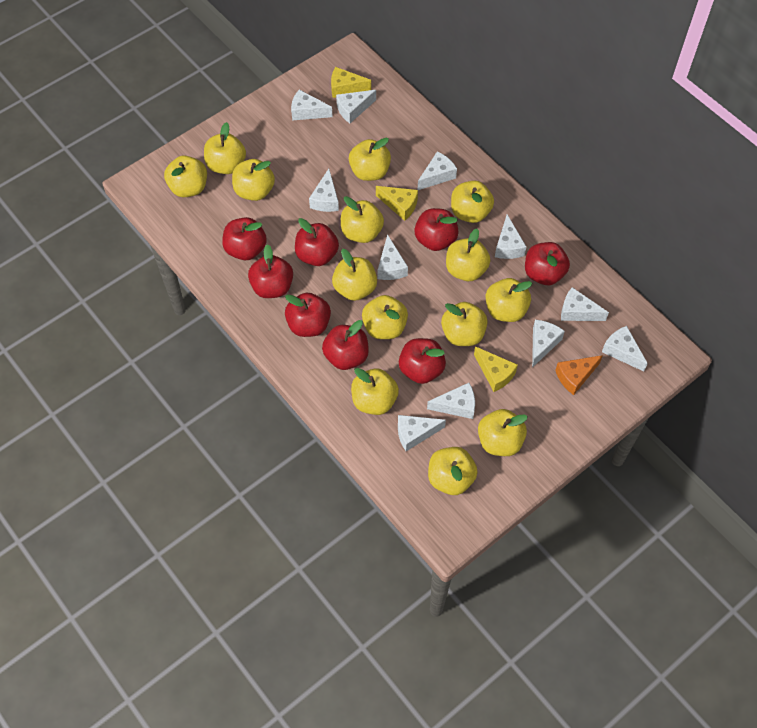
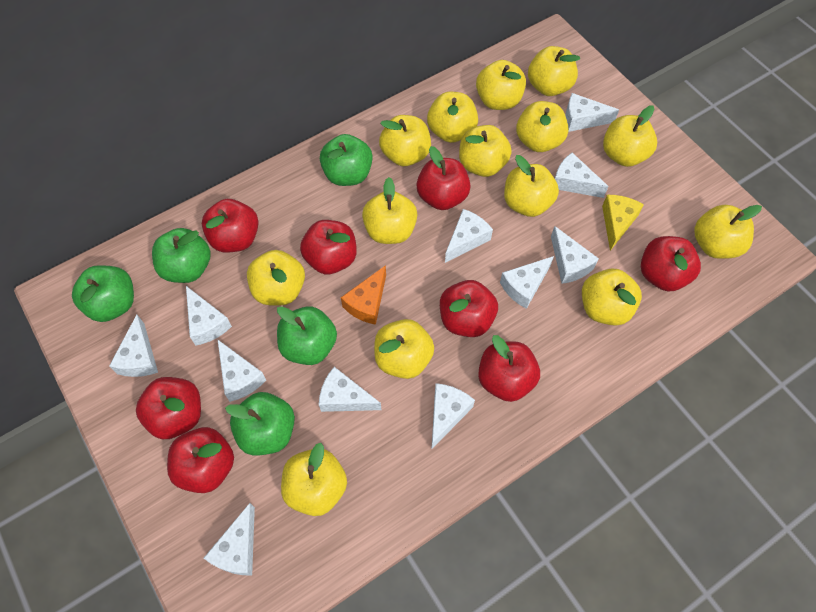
green apple: 0 -> 5
yellow cheese: 3 -> 1

